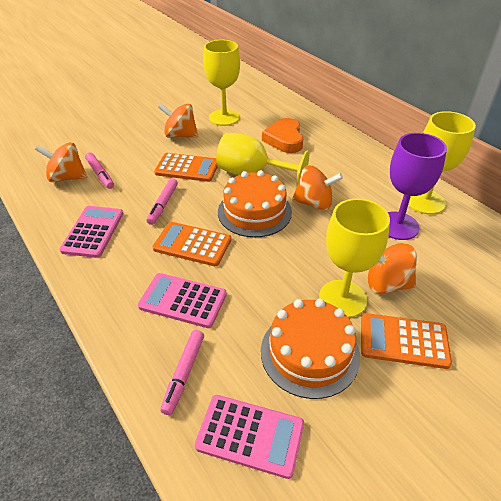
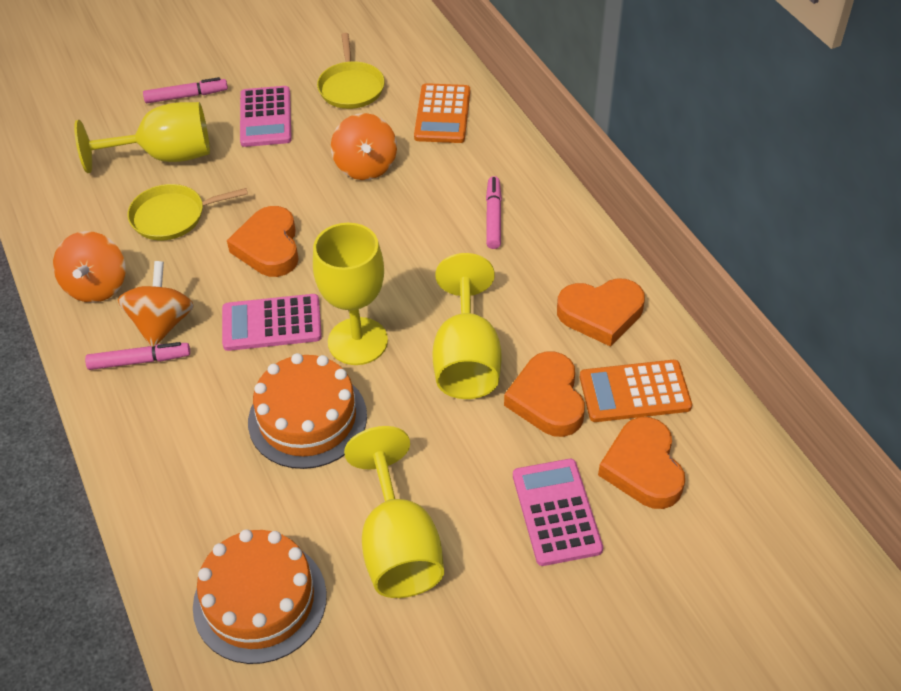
orange calculator: 3 -> 2
orange heart: 1 -> 4
orange spinning top: 4 -> 3
purple goblet: 1 -> 0
yellow pan: 0 -> 2

